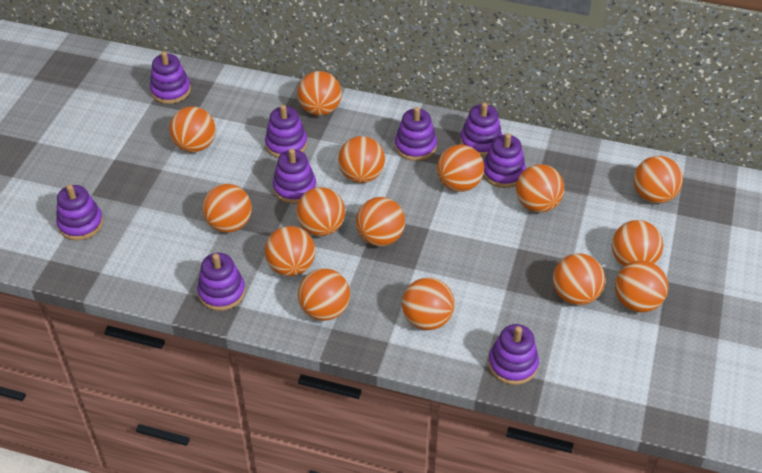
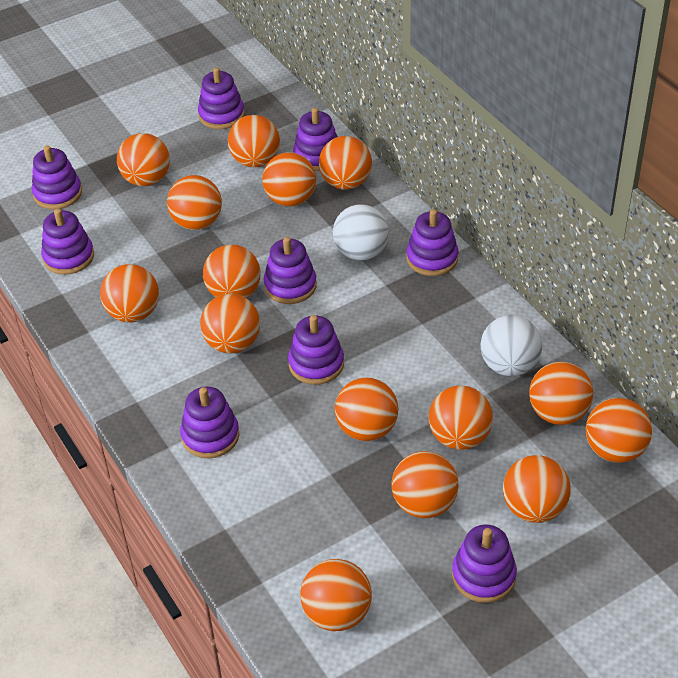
white ball: 0 -> 2

